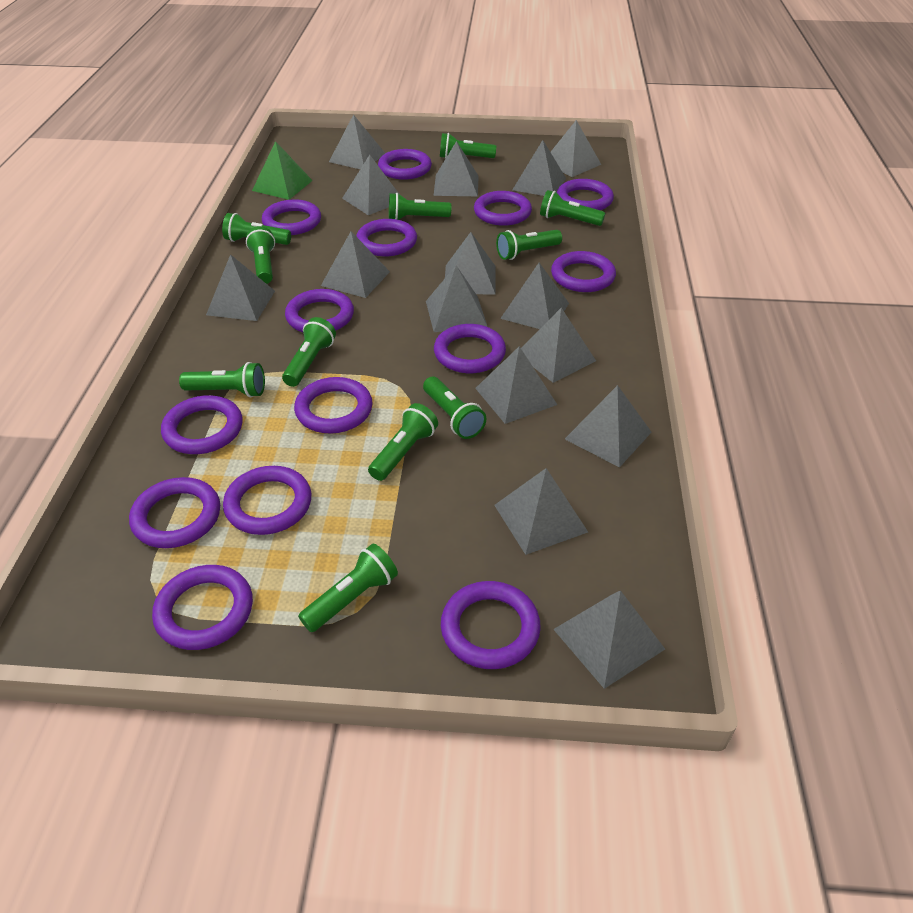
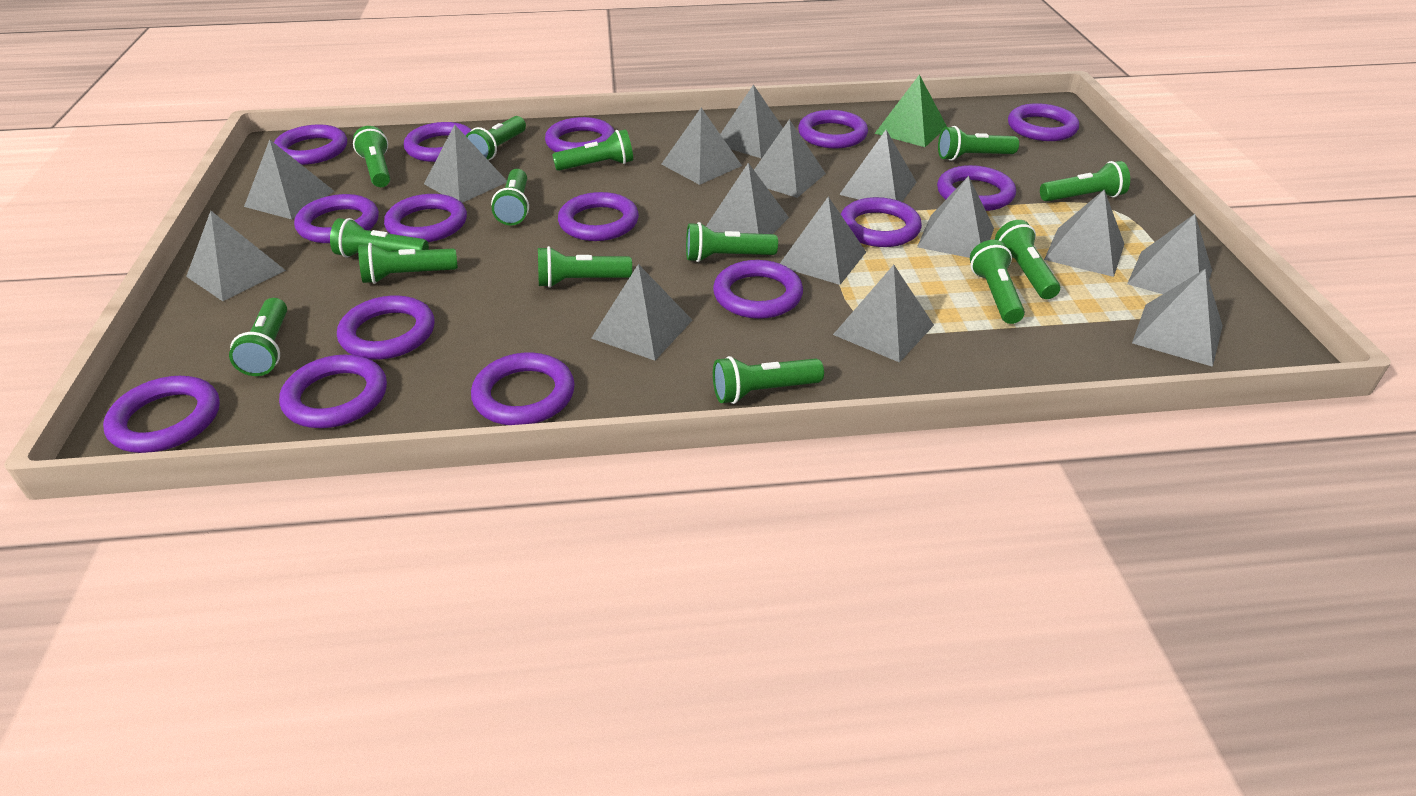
green flashlight: 11 -> 14
purple ring: 14 -> 15

